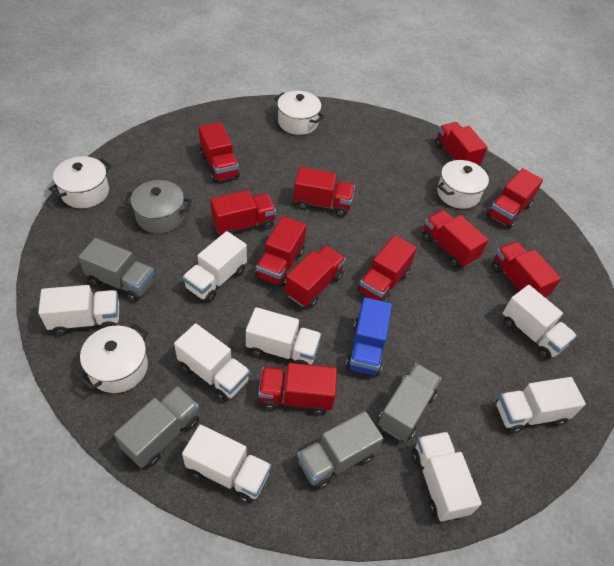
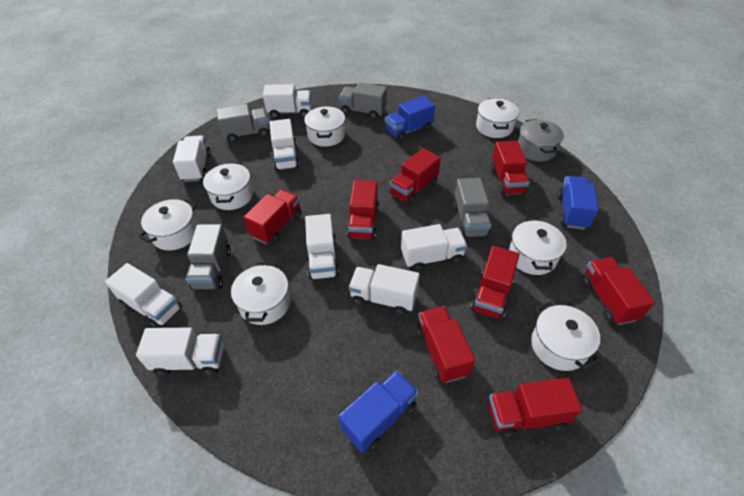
blue truck: 1 -> 3
red truck: 11 -> 8
white pot: 4 -> 7

